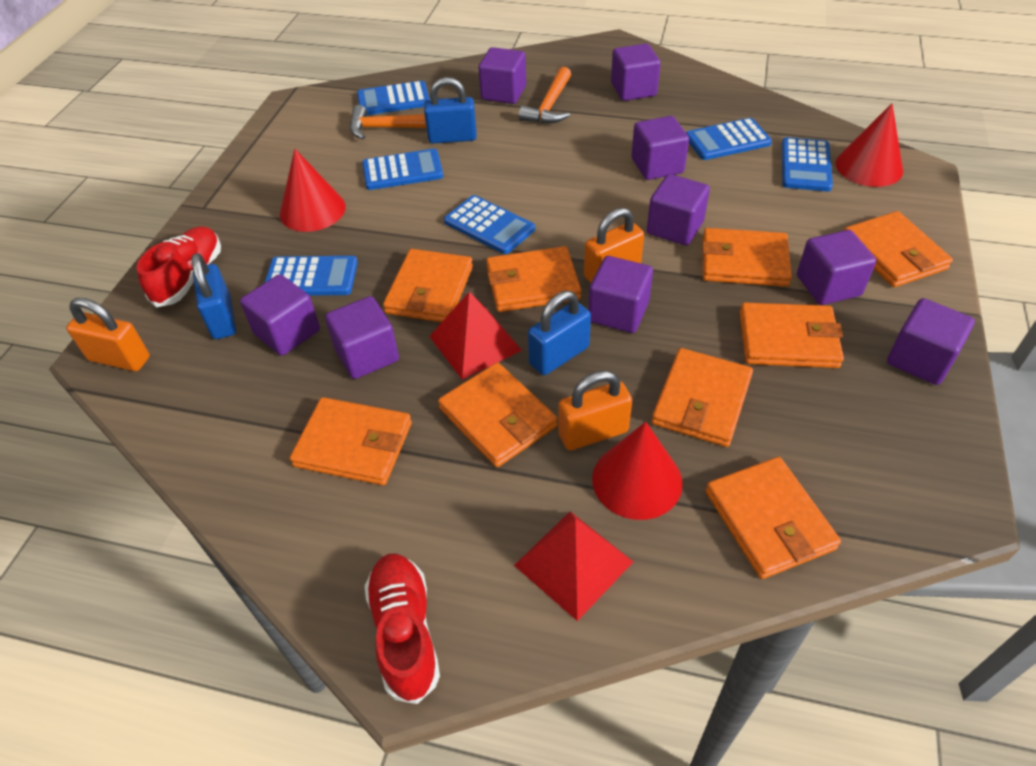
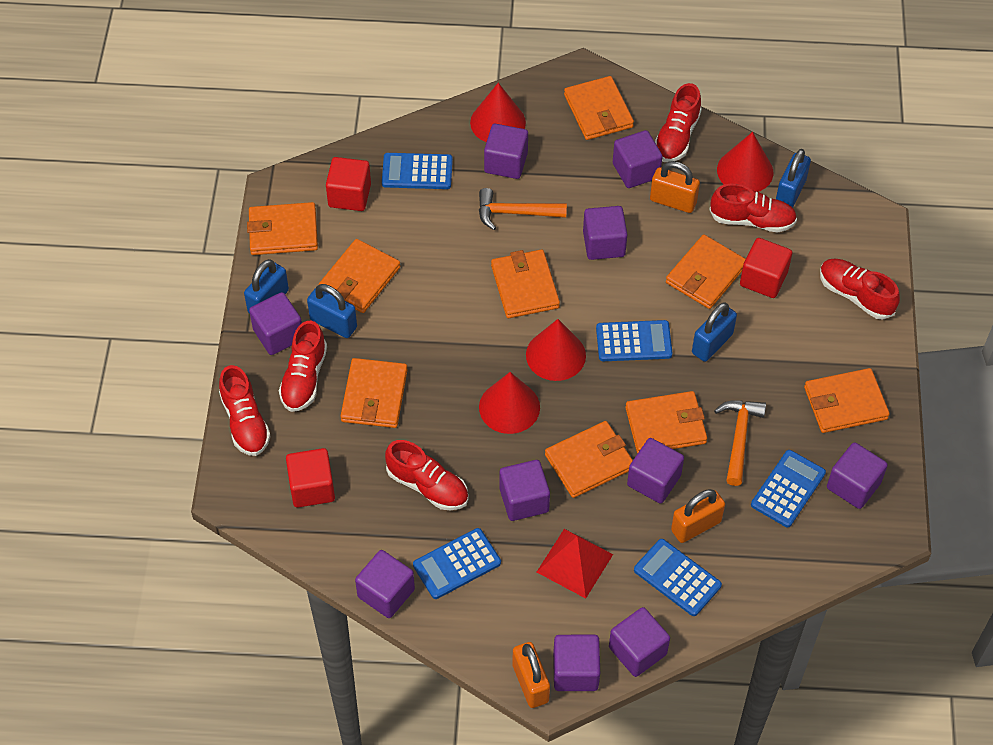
blue calculator: 6 -> 5
blue padlock: 3 -> 4
purple cube: 9 -> 10
red cone: 3 -> 4
red cube: 0 -> 3
red pyramid: 2 -> 1
red shoe: 2 -> 6

